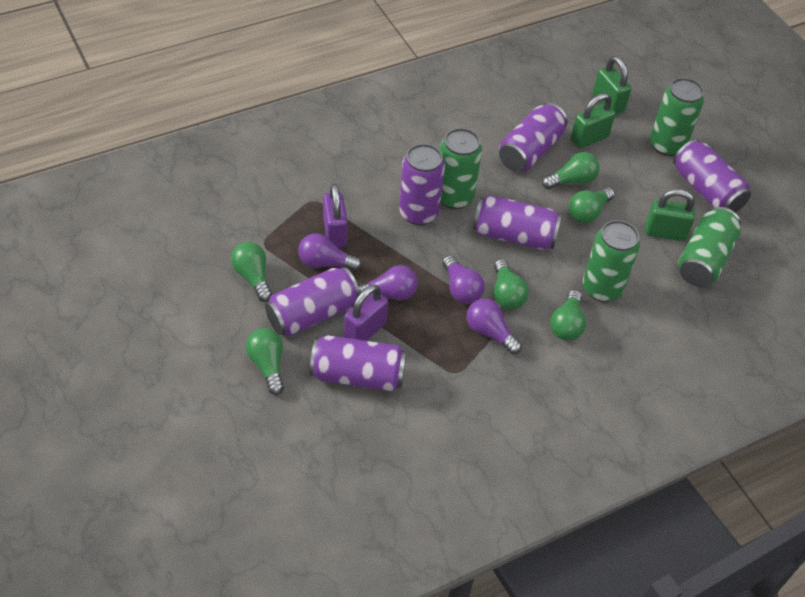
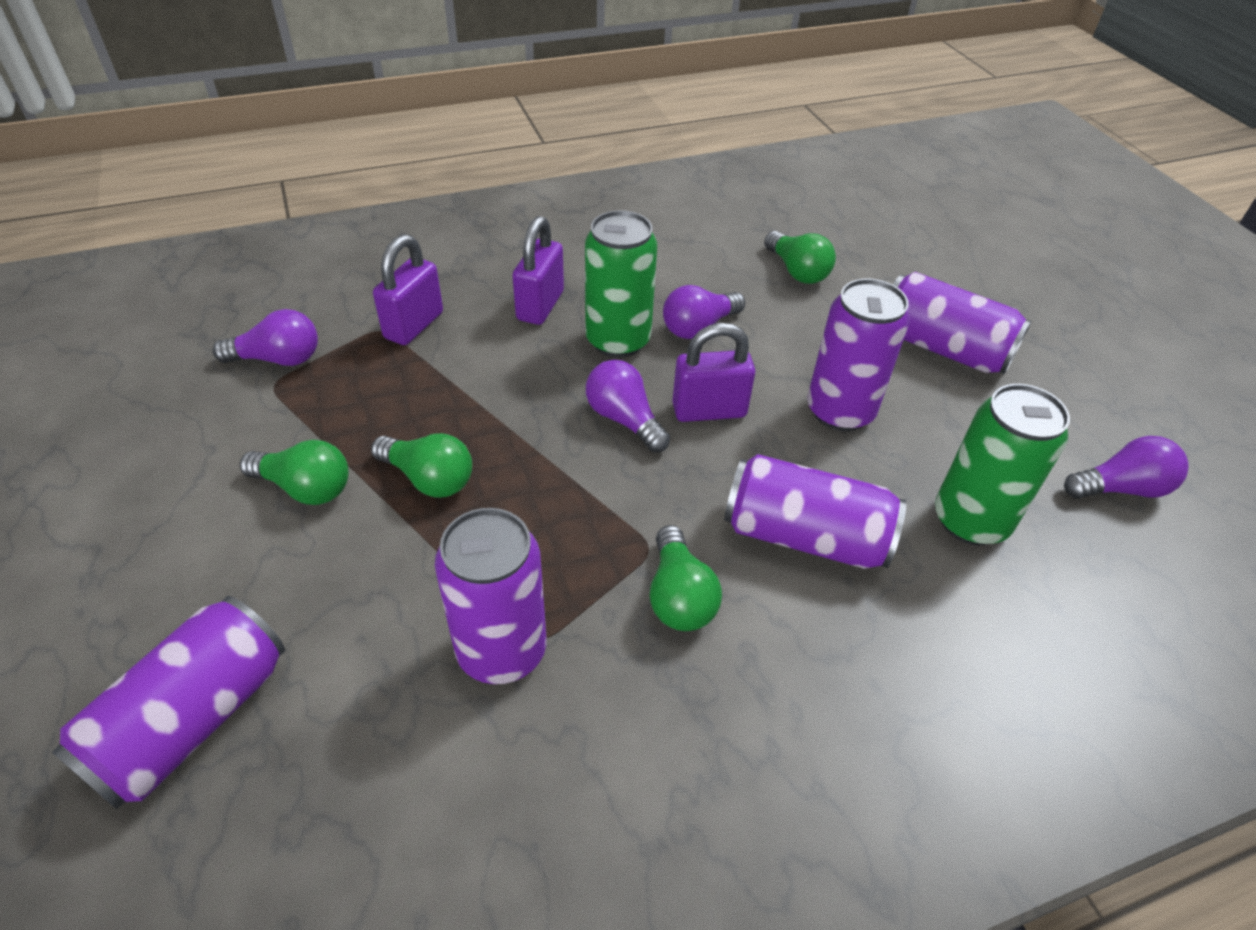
green can: 4 -> 2
green light bulb: 6 -> 4
green padlock: 3 -> 0
purple can: 6 -> 5
purple padlock: 2 -> 3

